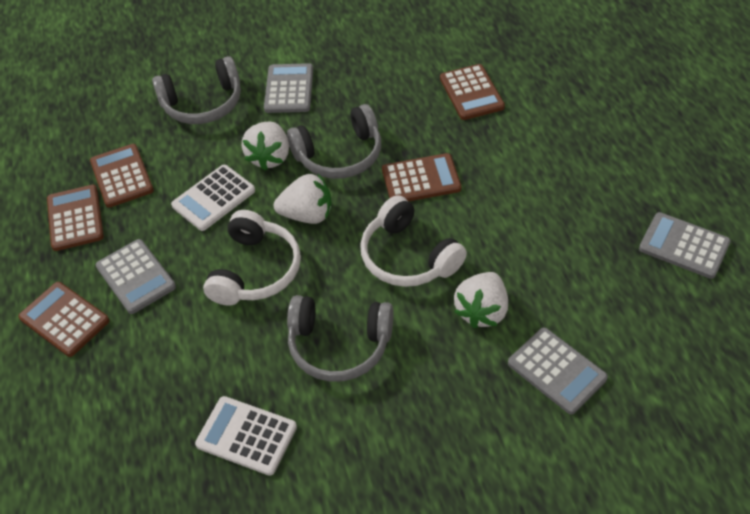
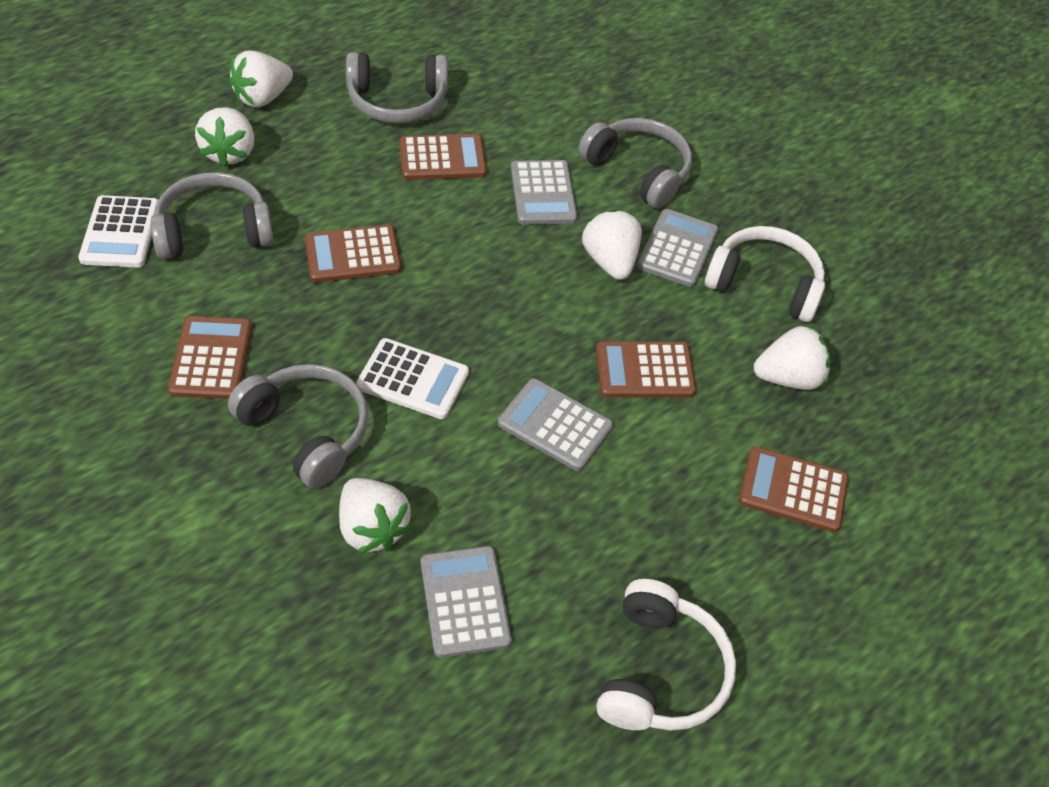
grey headphones: 3 -> 4
white strawberry: 3 -> 5

